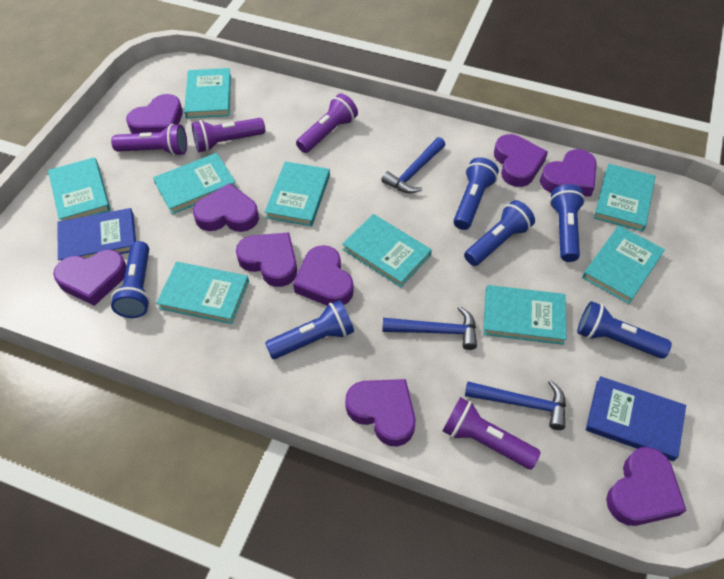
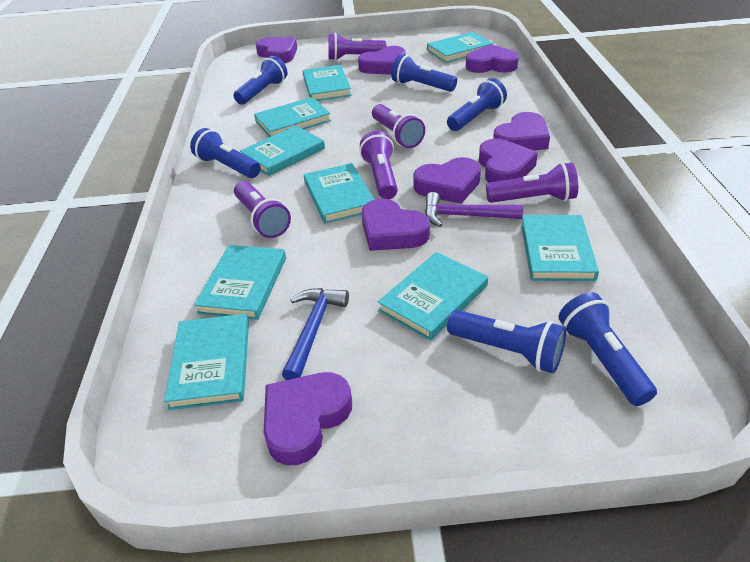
blue book: 2 -> 0
blue hammer: 3 -> 1
purple flashlight: 4 -> 5
purple hammer: 0 -> 1
purple heart: 9 -> 8

